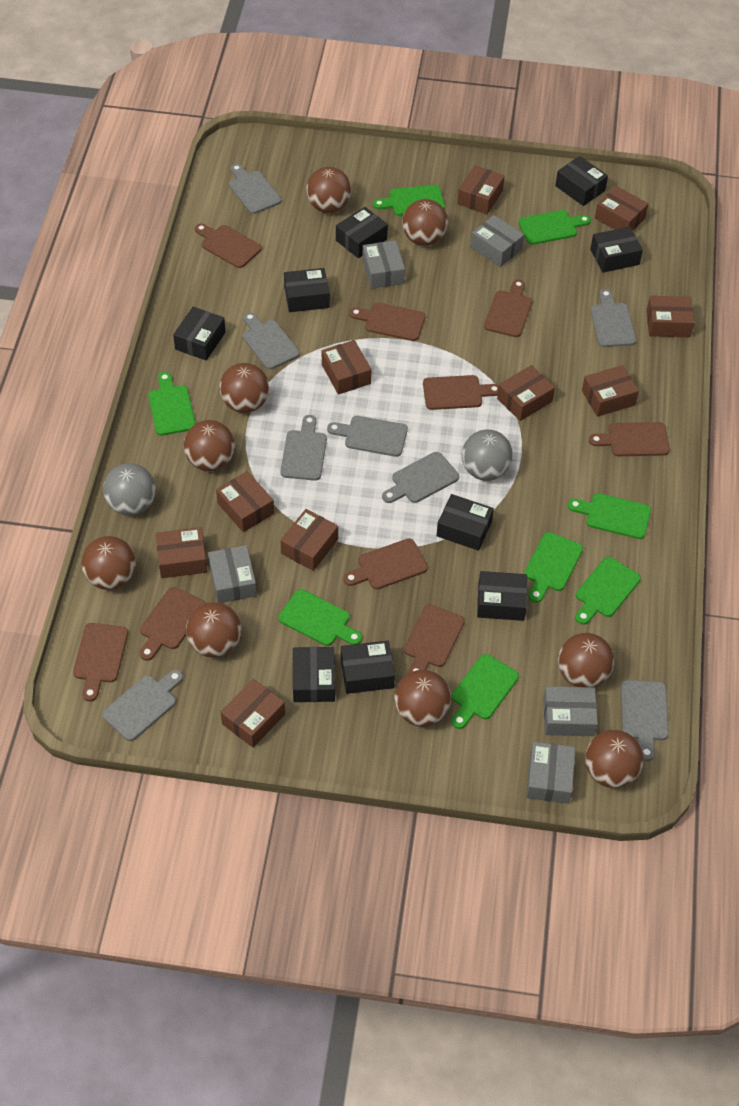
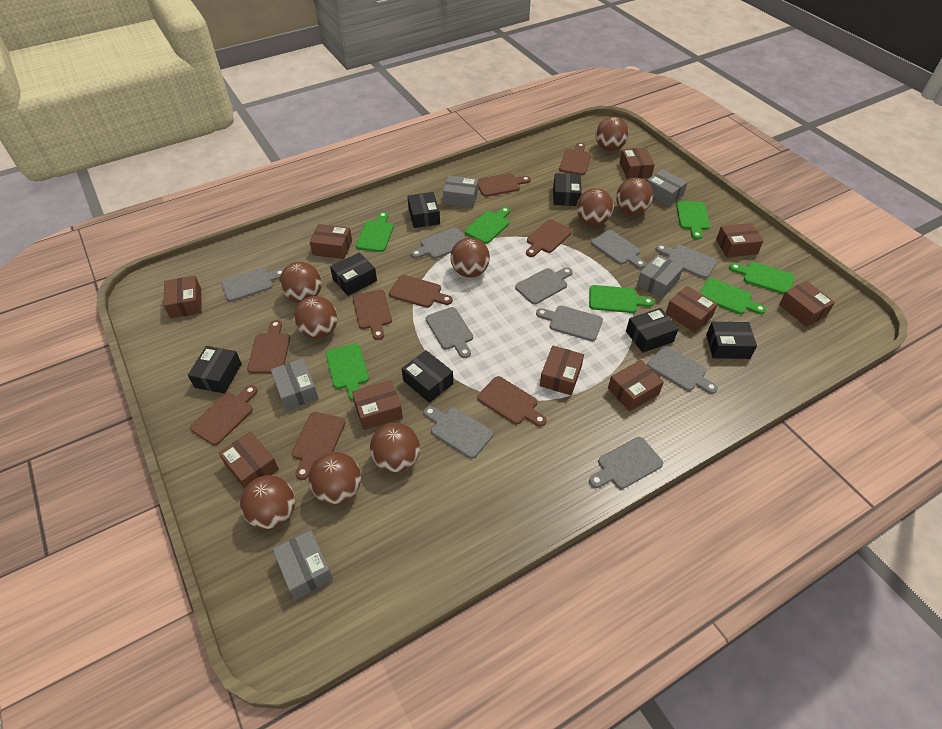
black box: 9 -> 7
green cutting board: 8 -> 7
grey ball: 2 -> 0
grey cutting board: 8 -> 10

